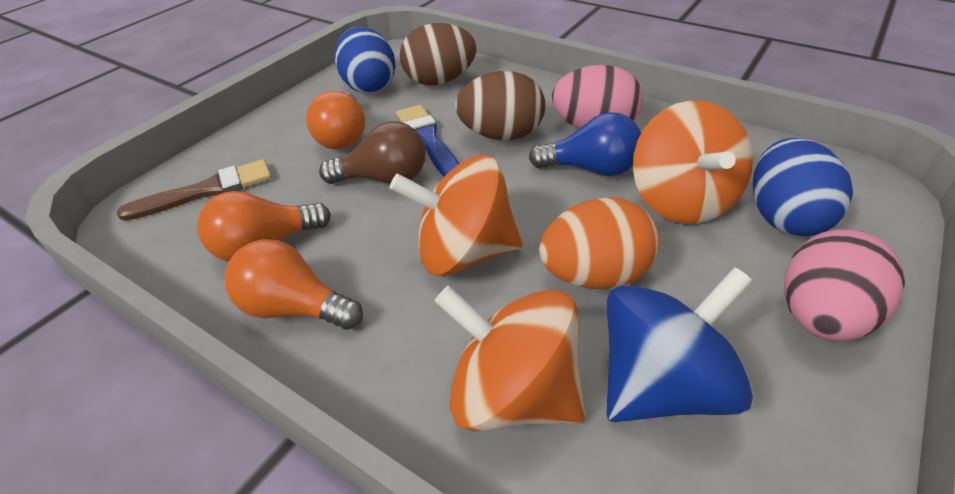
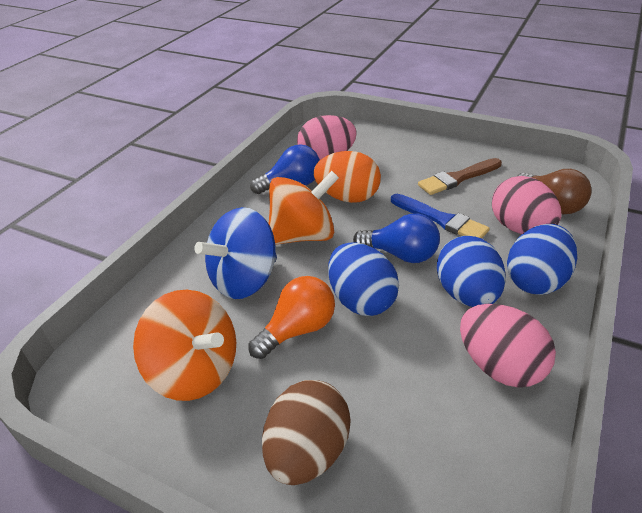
blue egg: 2 -> 3
blue light bulb: 1 -> 2
brown egg: 2 -> 1
orange light bulb: 3 -> 1
orange spinning top: 3 -> 2
pink egg: 2 -> 3

